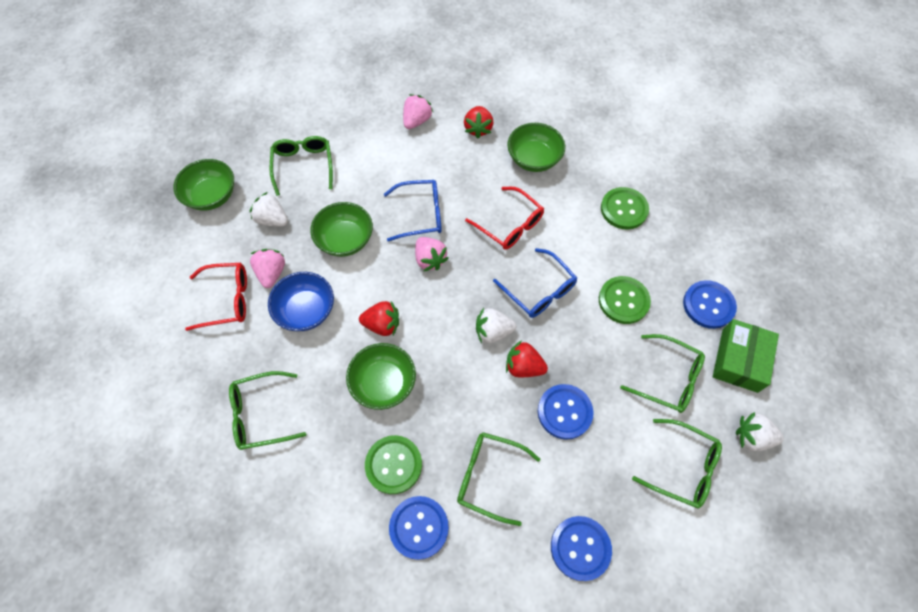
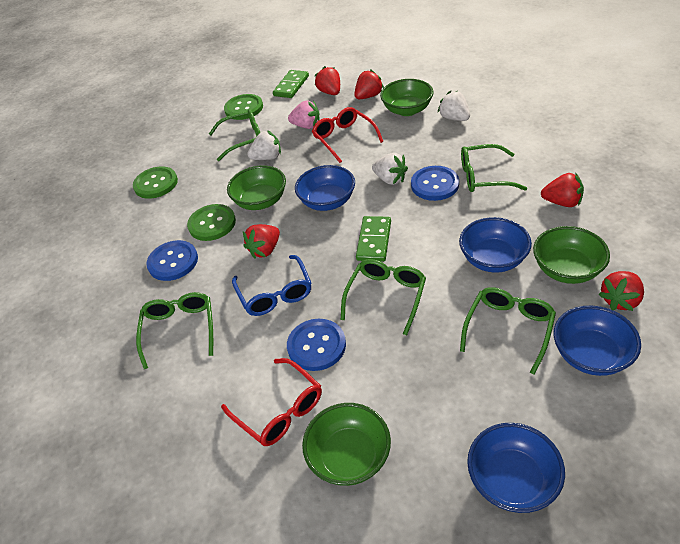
blue bowl: 1 -> 4
blue button: 4 -> 3
blue glasses: 2 -> 1
green box: 1 -> 0
green domino: 0 -> 2
pink strawberry: 3 -> 1
red strawberry: 3 -> 5

